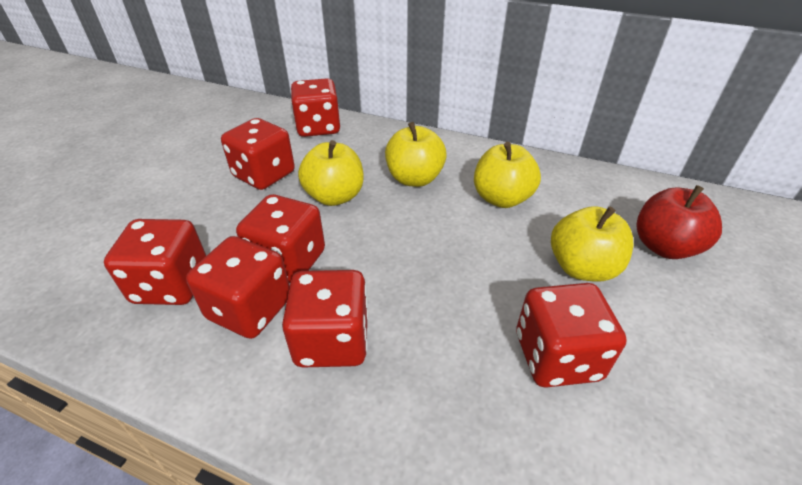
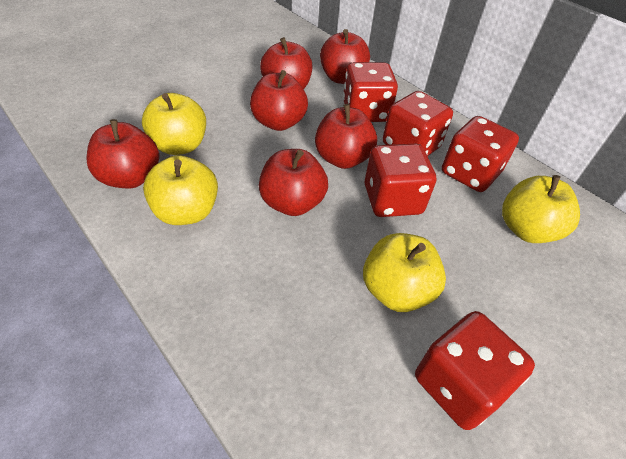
red apple: 1 -> 6
red dice: 7 -> 5

